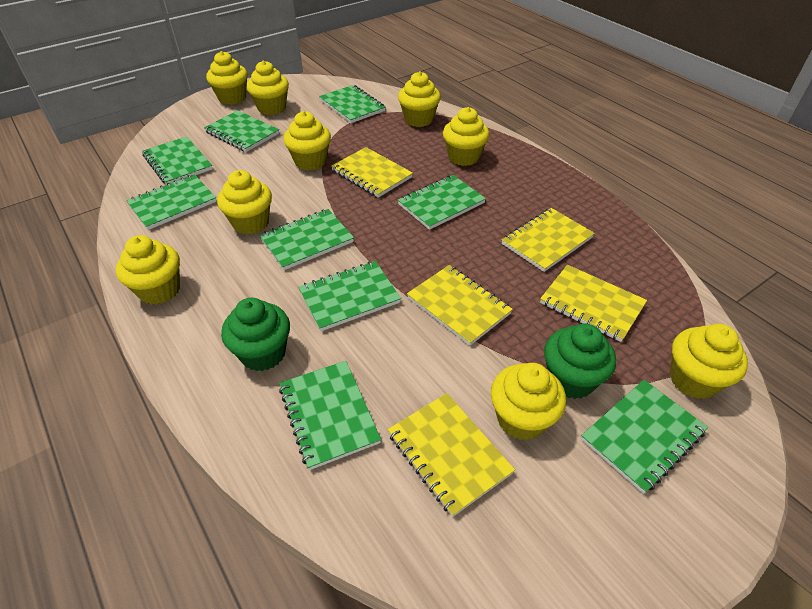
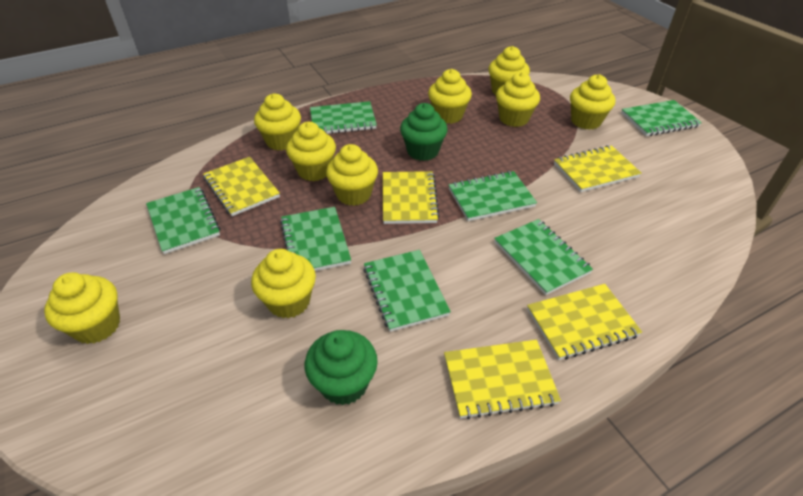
green notebook: 9 -> 7

